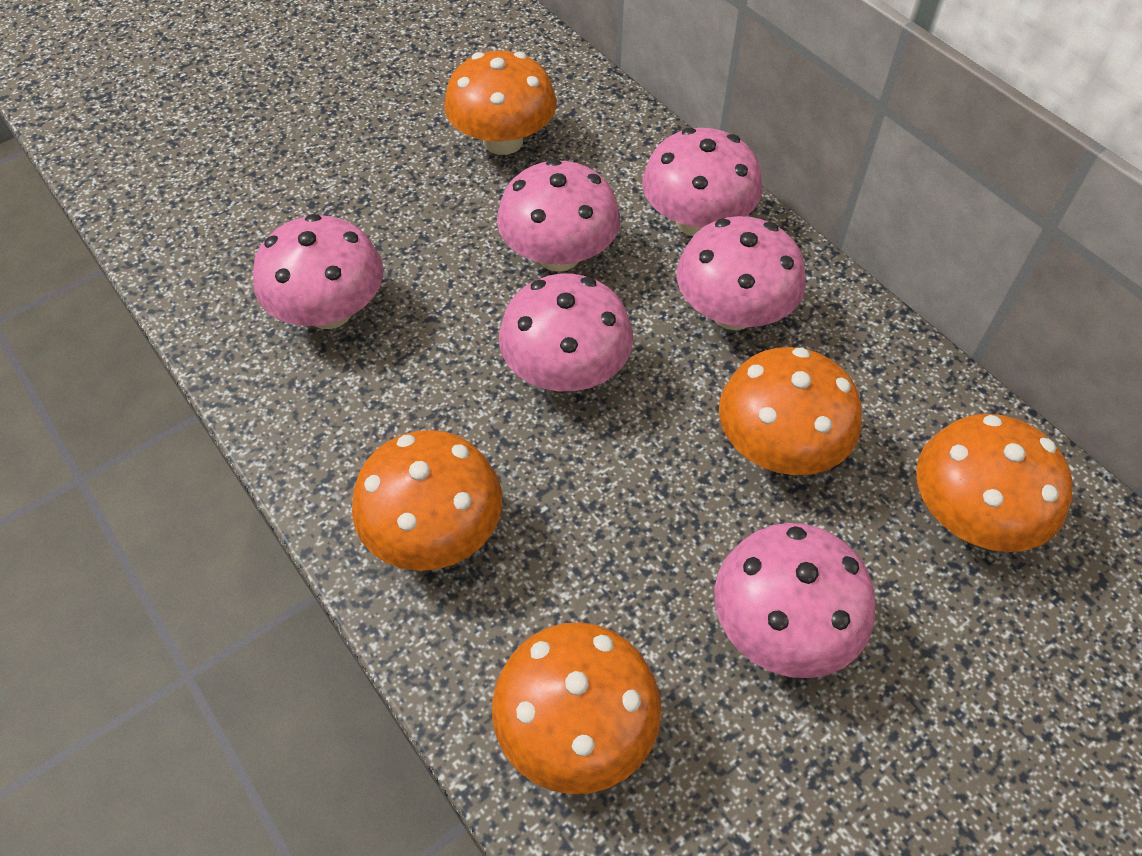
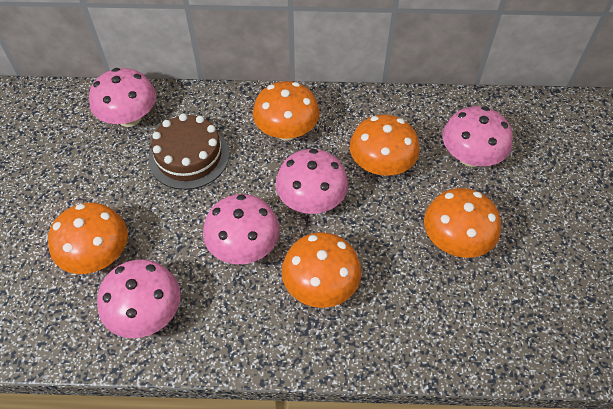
brown cake: 0 -> 1
pink mushroom: 6 -> 5

